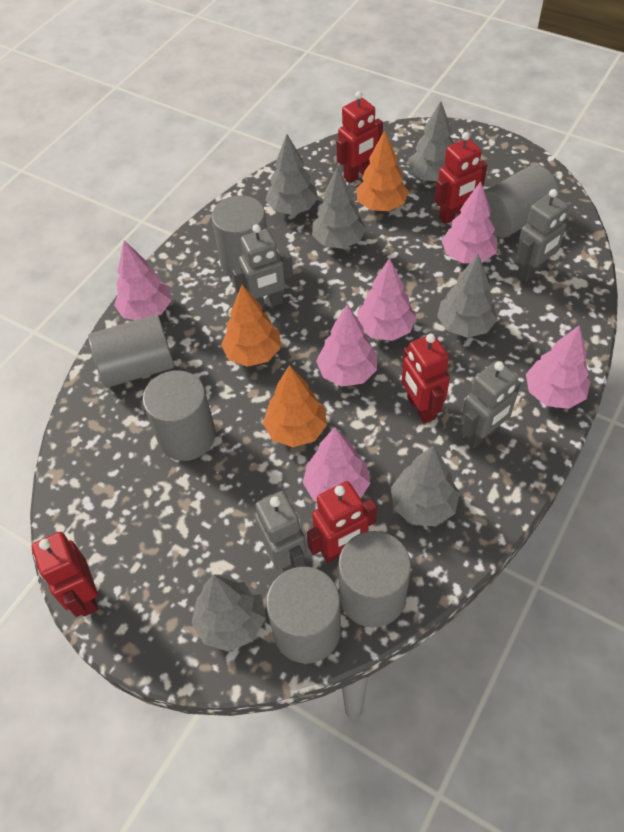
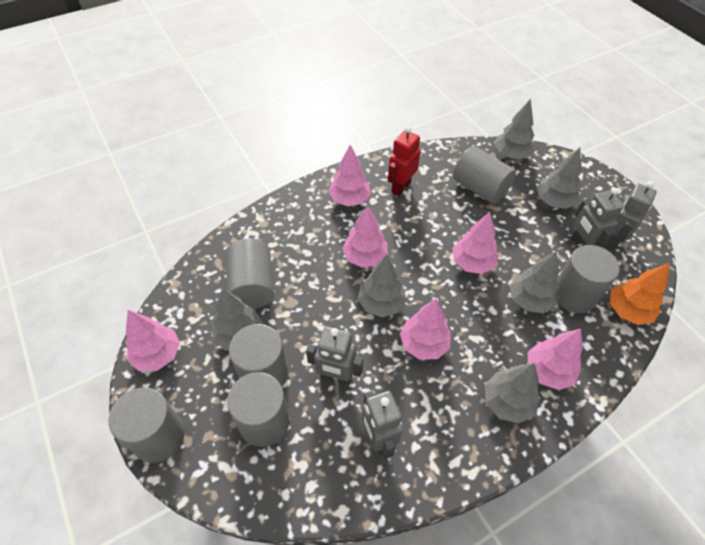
orange tree: 3 -> 1
red robot: 5 -> 1

